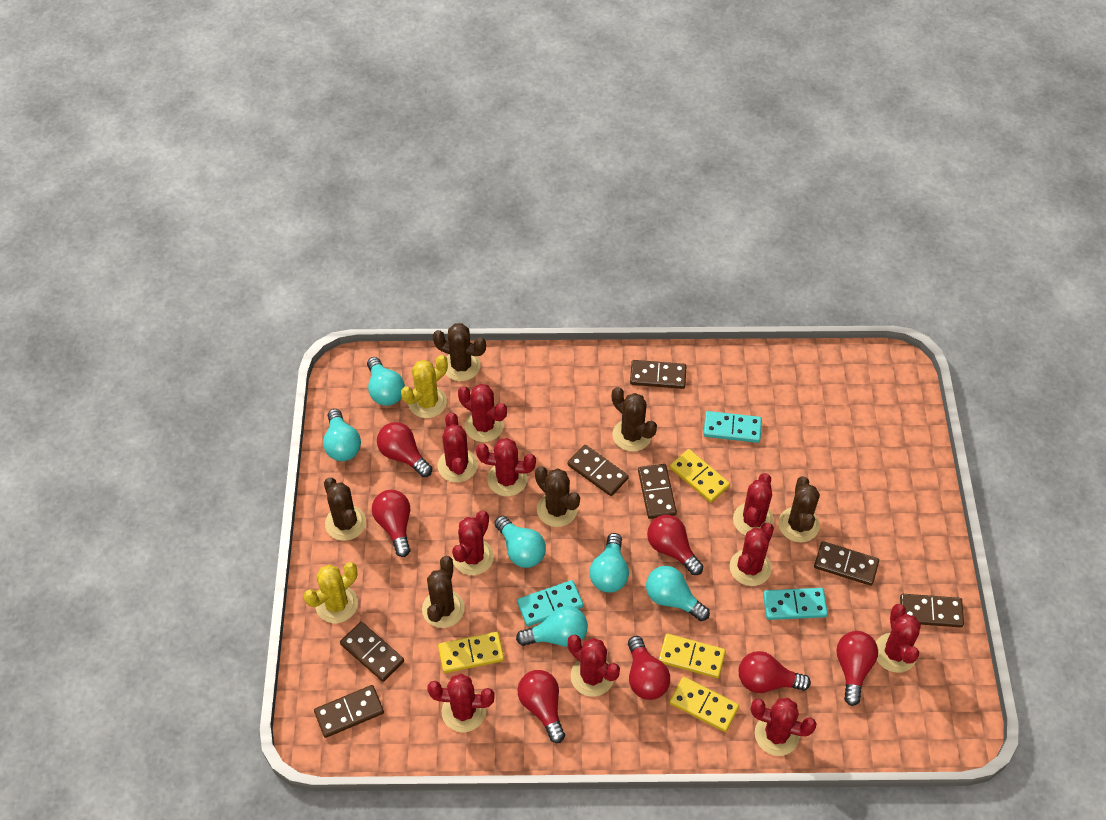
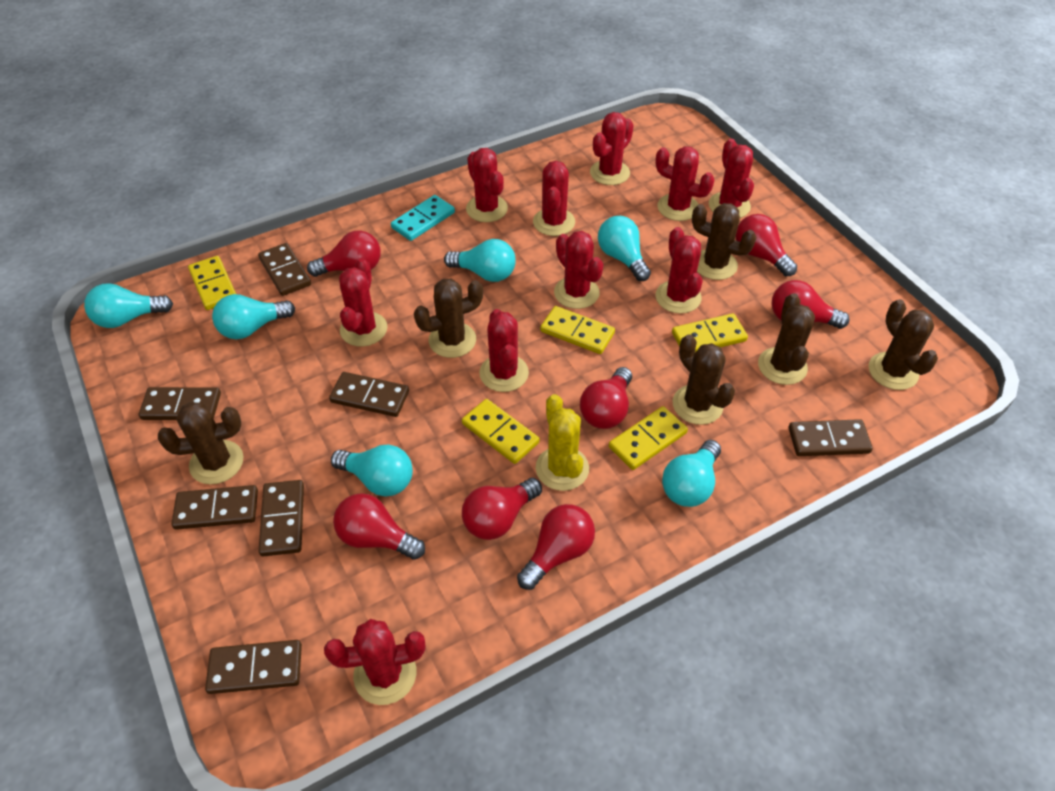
turquoise domino: 3 -> 1
yellow cactus: 2 -> 1
yellow domino: 4 -> 5

